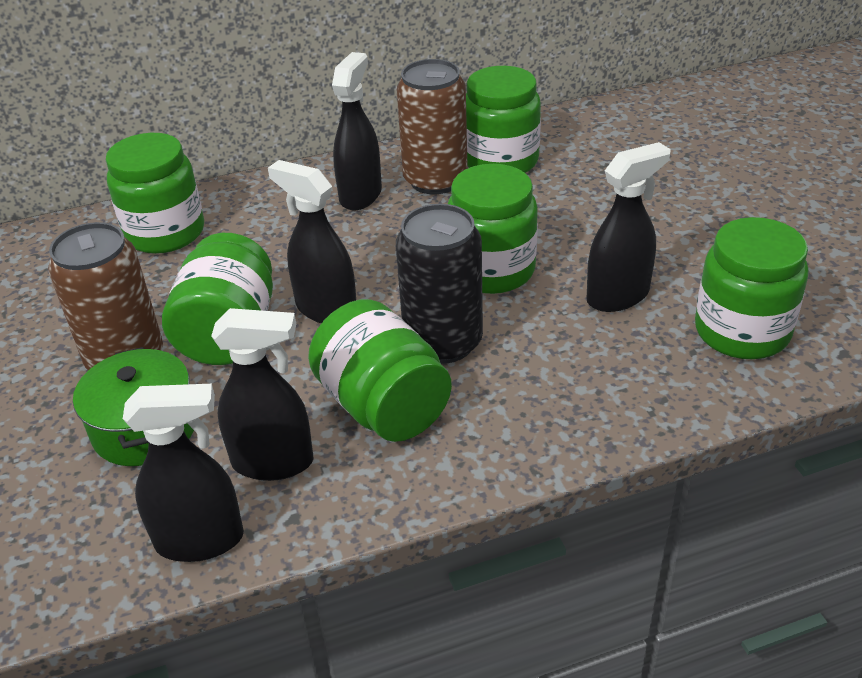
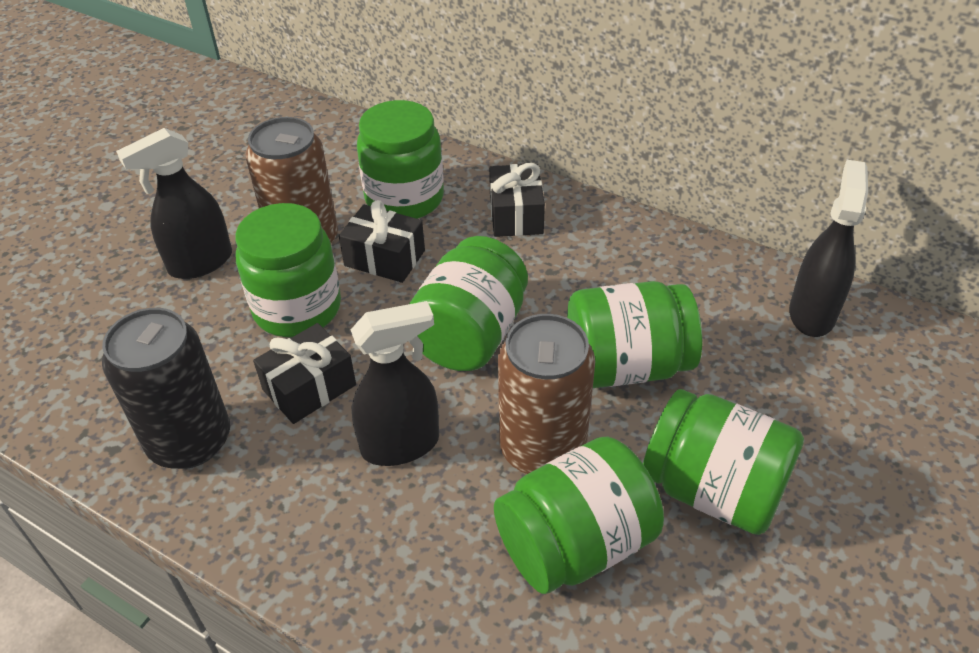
black gift: 0 -> 3
black spray bottle: 5 -> 3
green pot: 1 -> 0

